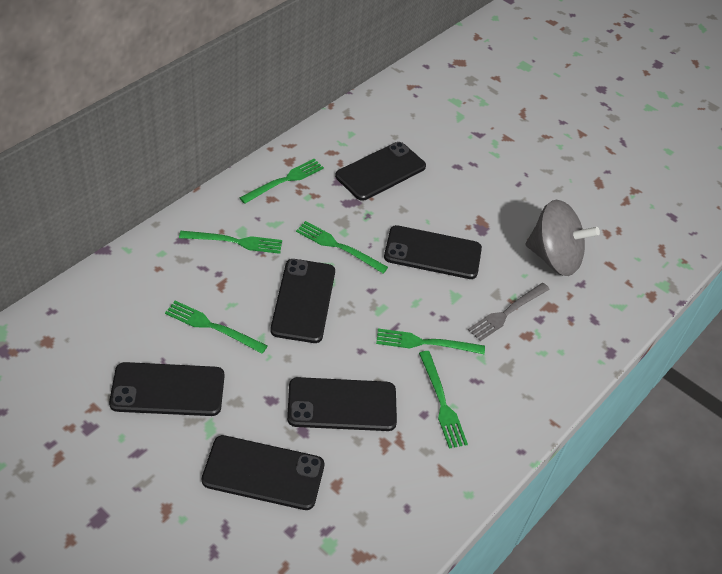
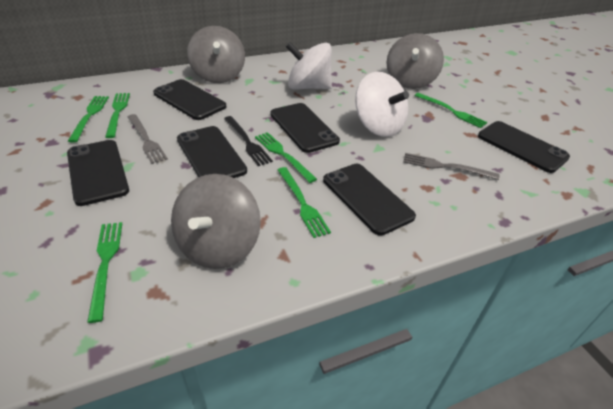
black fork: 0 -> 1
grey fork: 1 -> 2
grey spinning top: 1 -> 3
white spinning top: 0 -> 2

